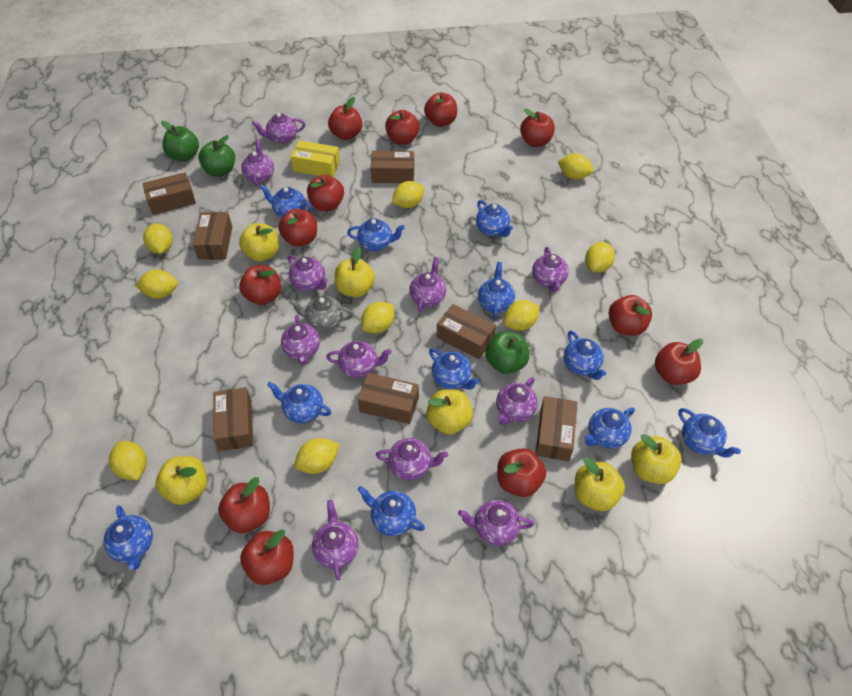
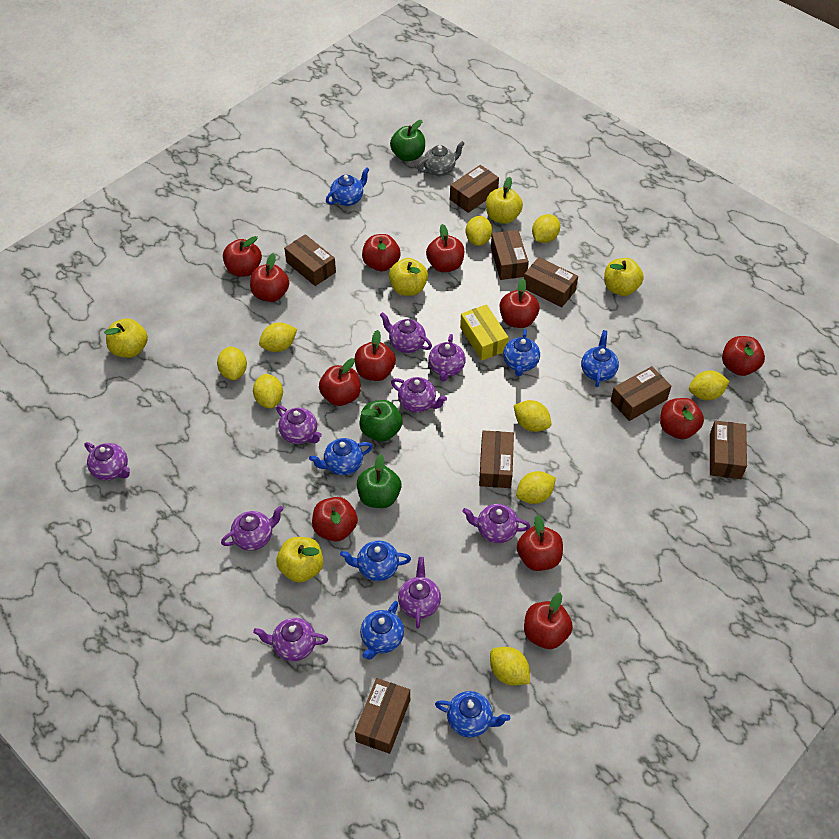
blue teapot: 11 -> 7
brown box: 7 -> 8
purple teapot: 11 -> 9
yellow apple: 6 -> 5

